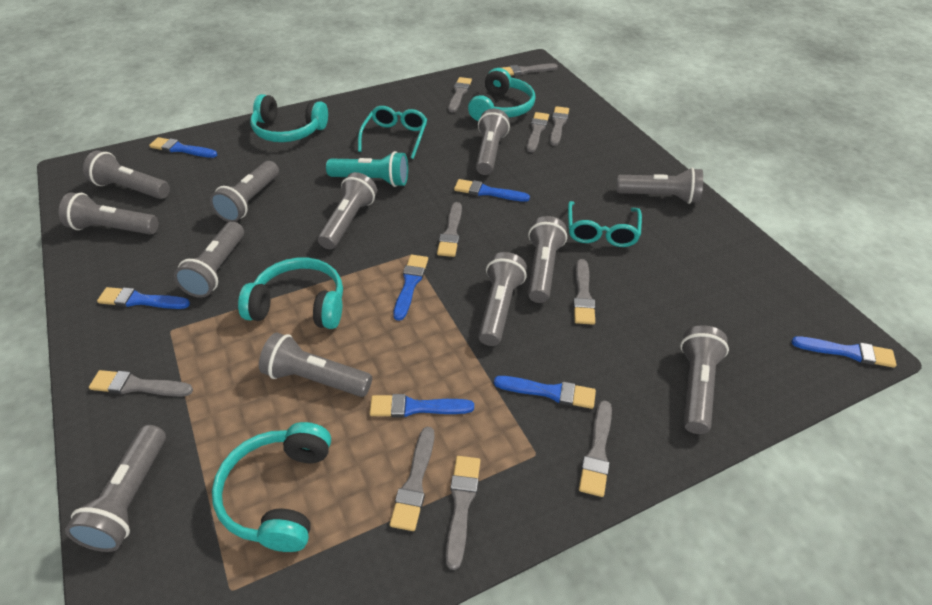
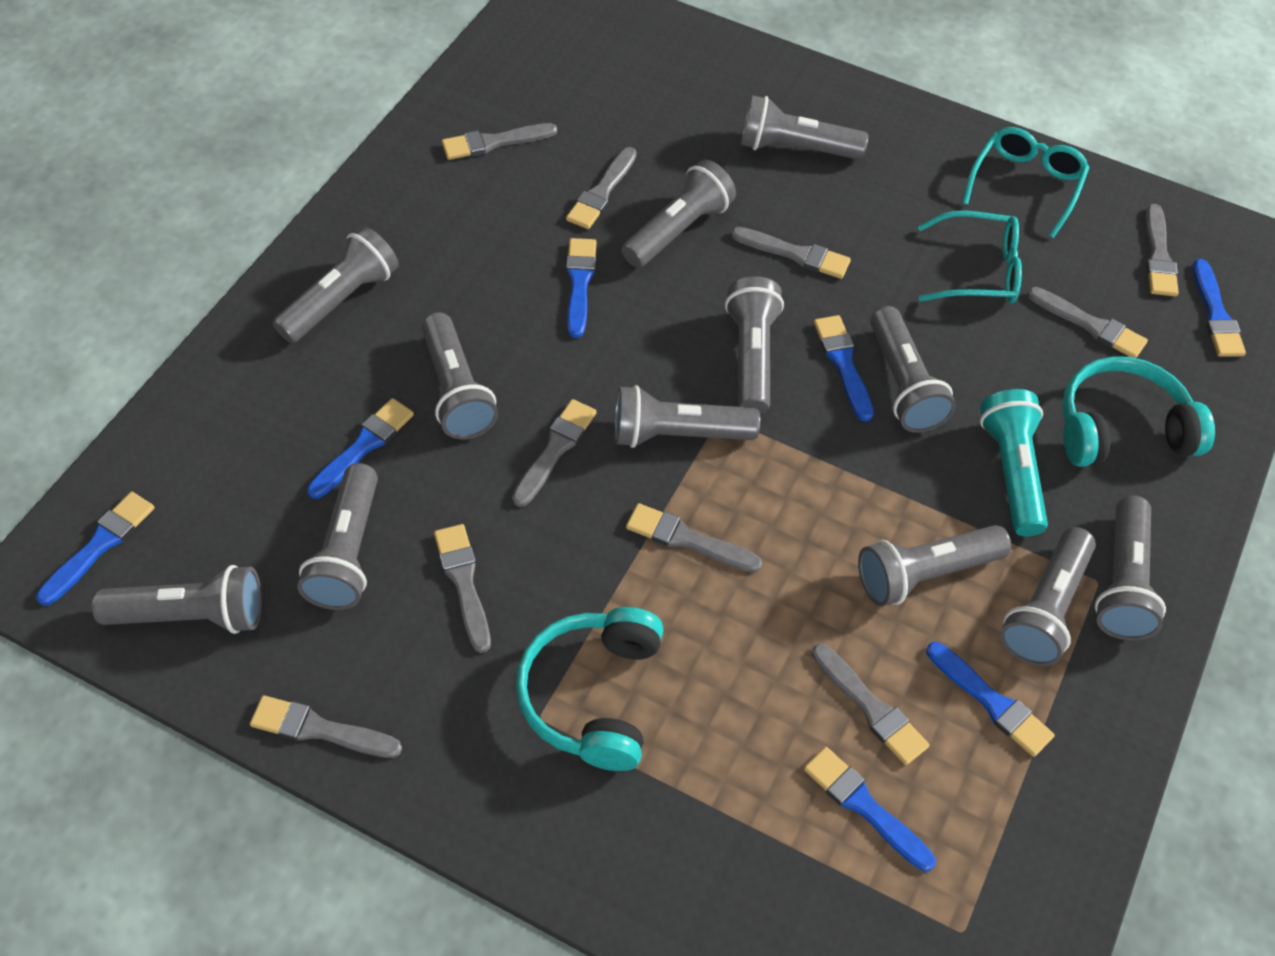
turquoise headphones: 4 -> 2

